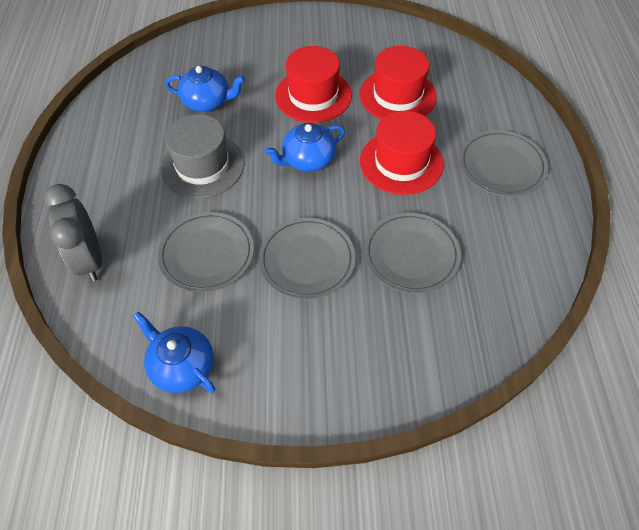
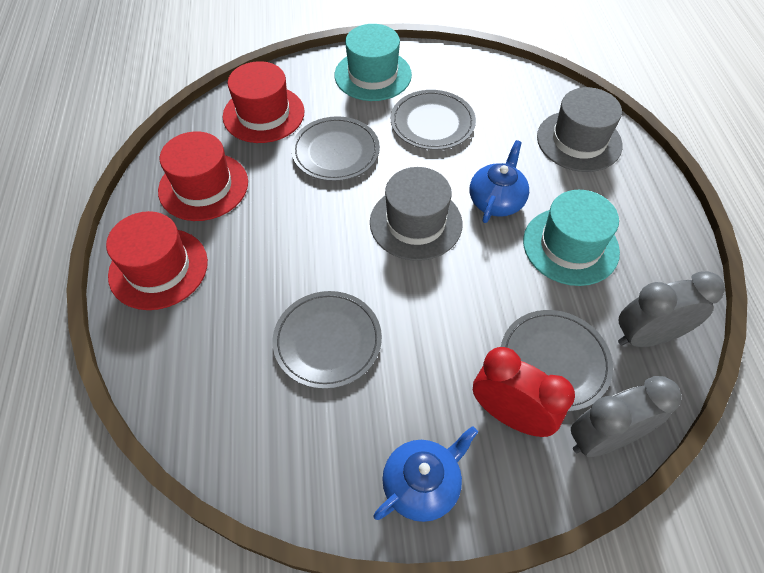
blue teapot: 3 -> 2
grey clock: 1 -> 2
grey hat: 1 -> 2
red clock: 0 -> 1
turquoise hat: 0 -> 2

